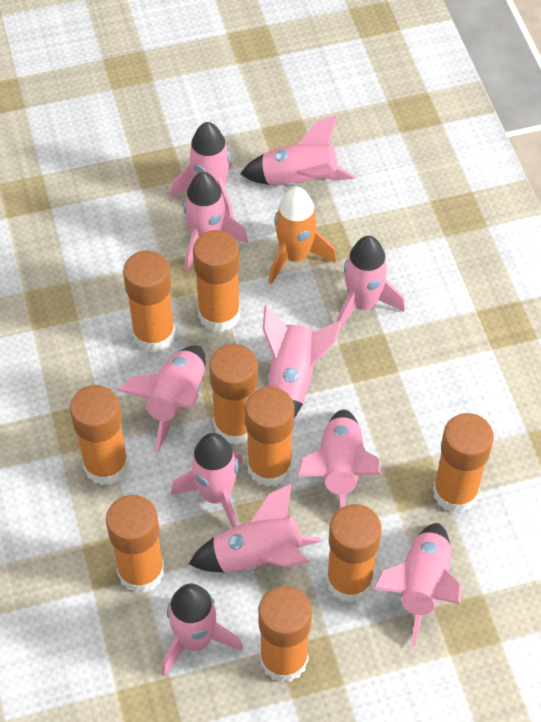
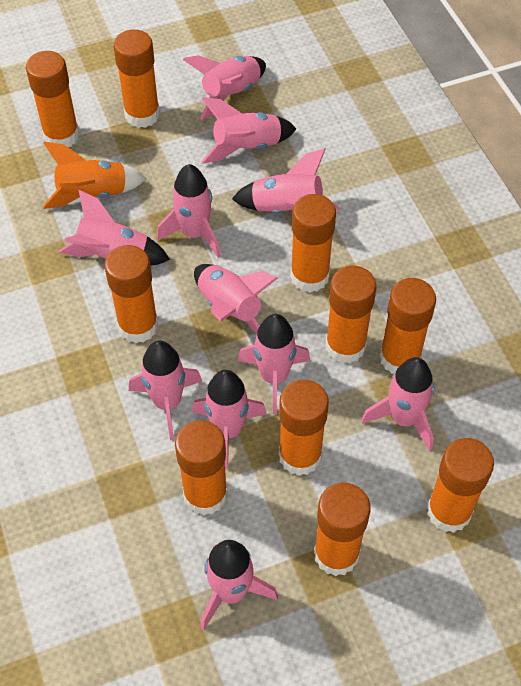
orange glue stick: 9 -> 10

